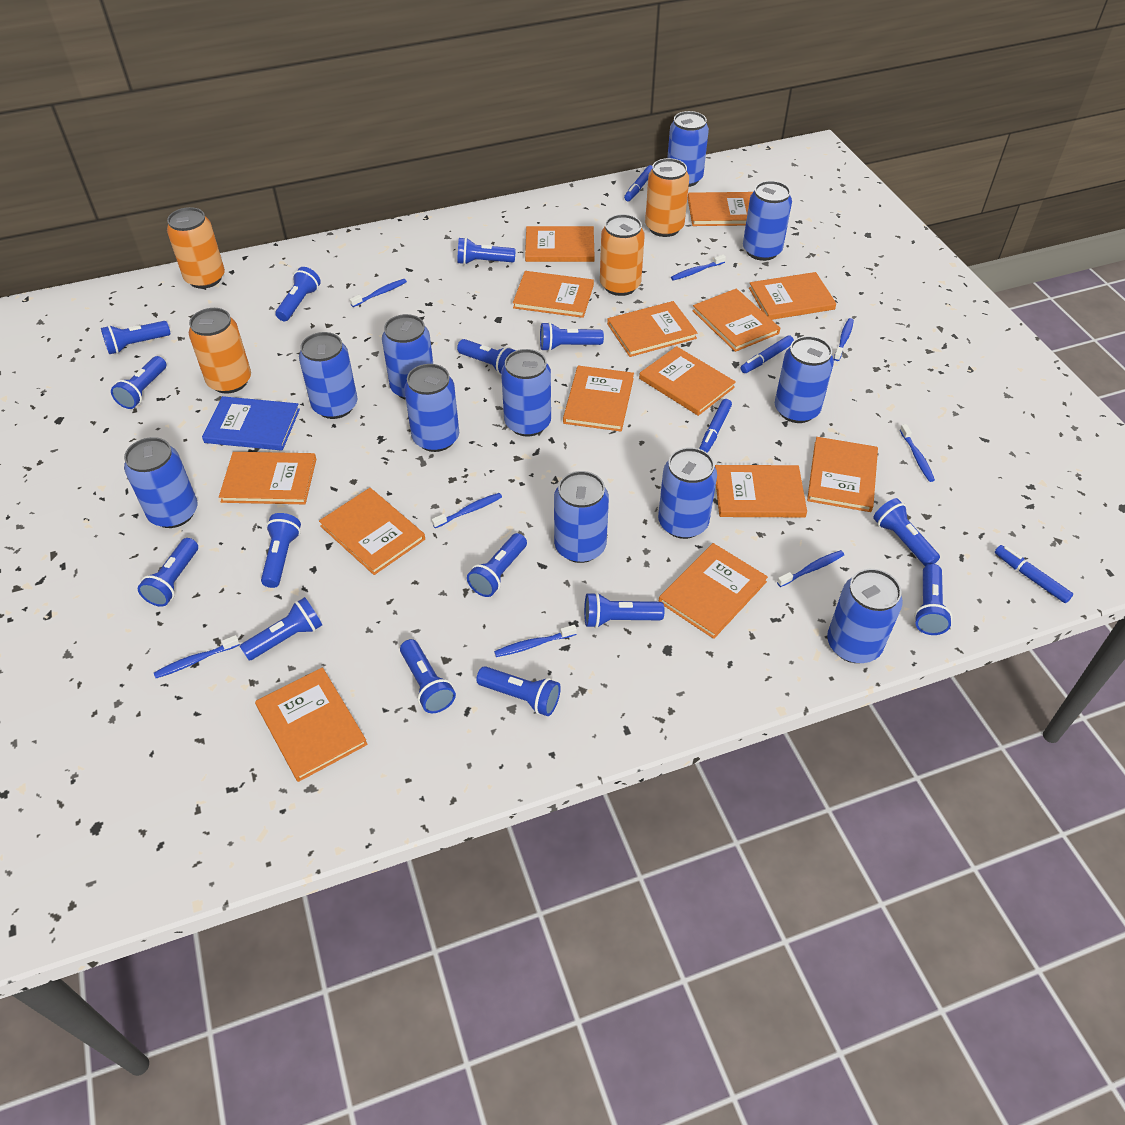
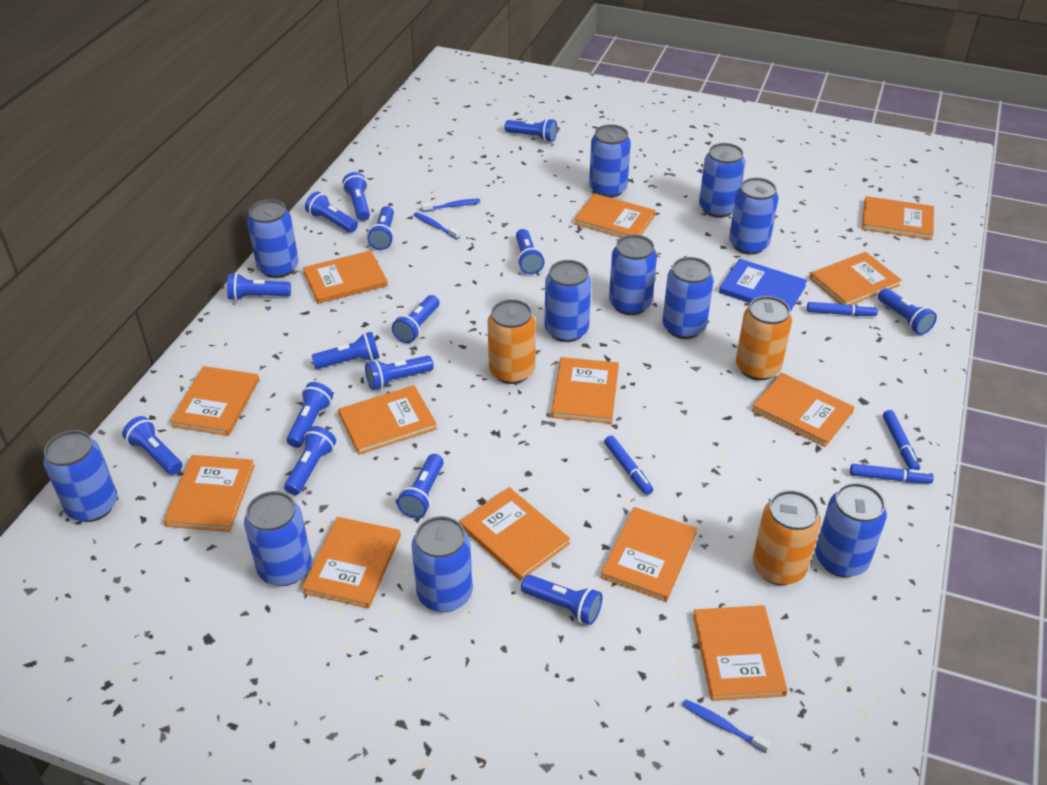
blue toothbrush: 8 -> 3
orange book: 14 -> 13
orange can: 4 -> 3

